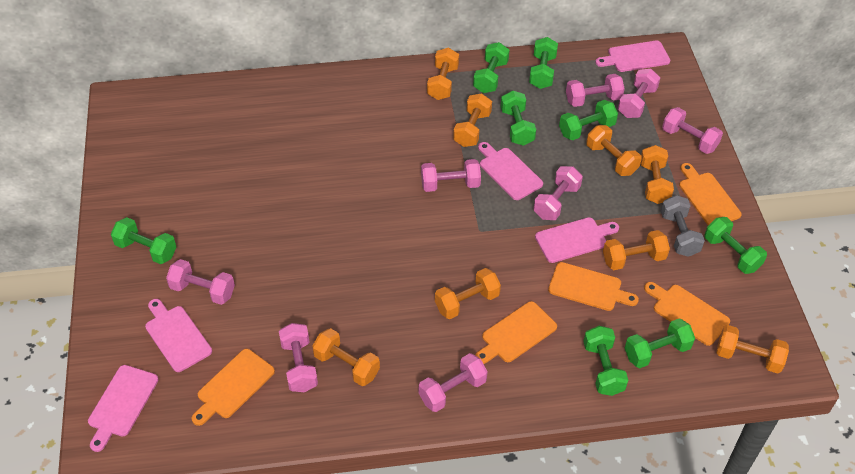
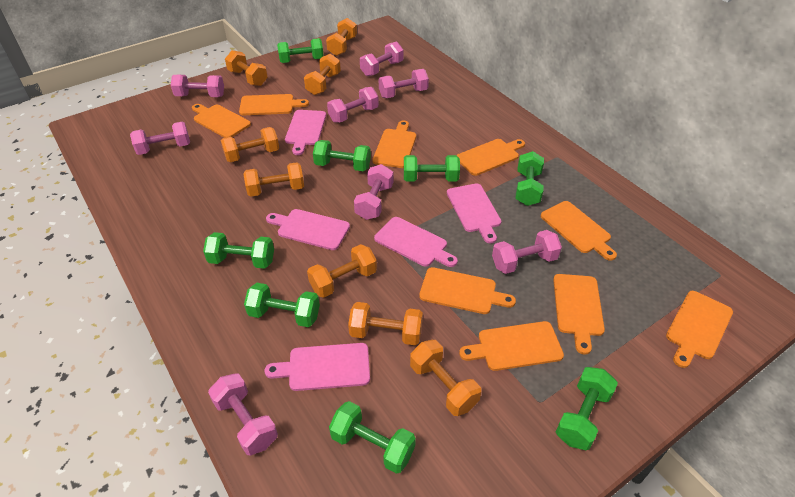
grey dumbbell: 1 -> 0
orange cutting board: 5 -> 9

